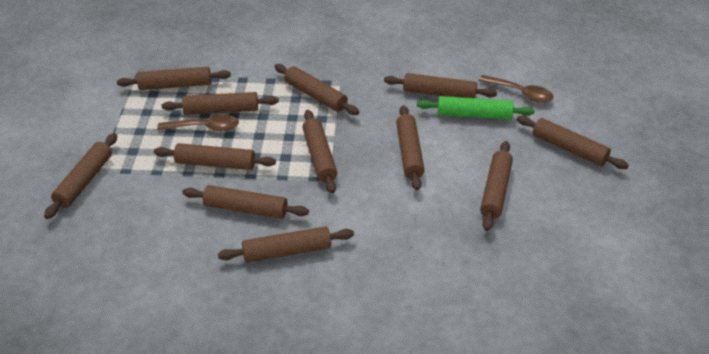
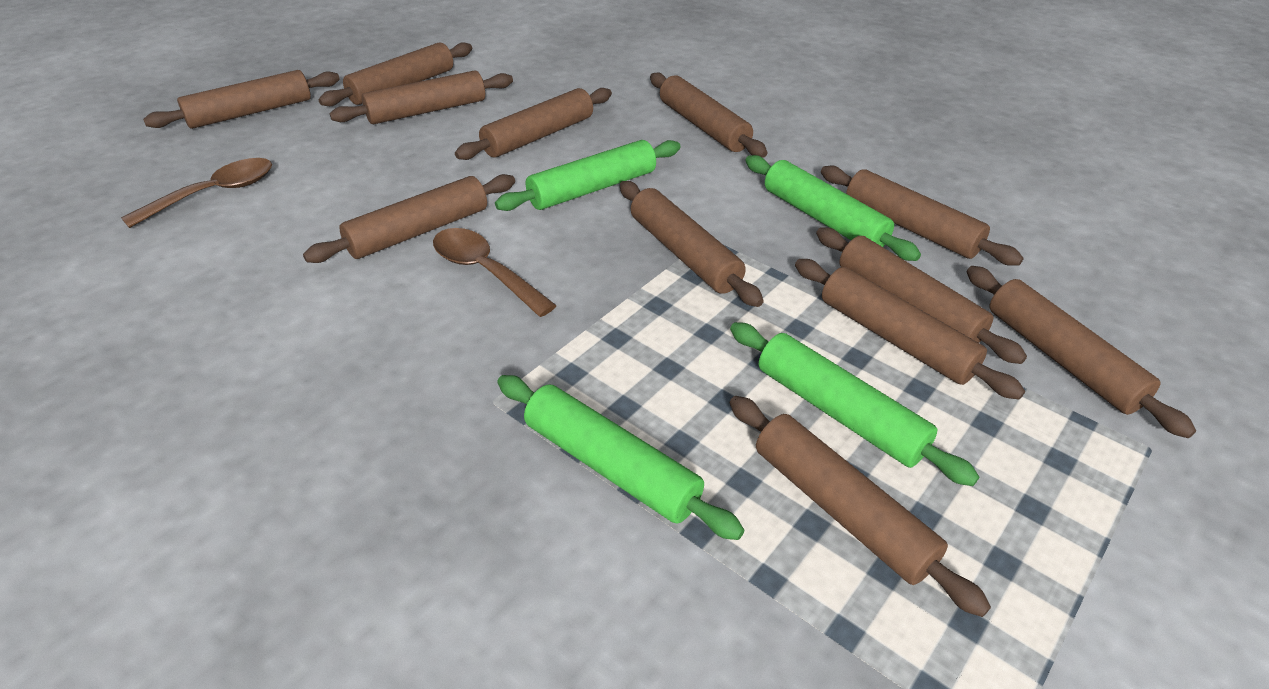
green rolling pin: 1 -> 4

